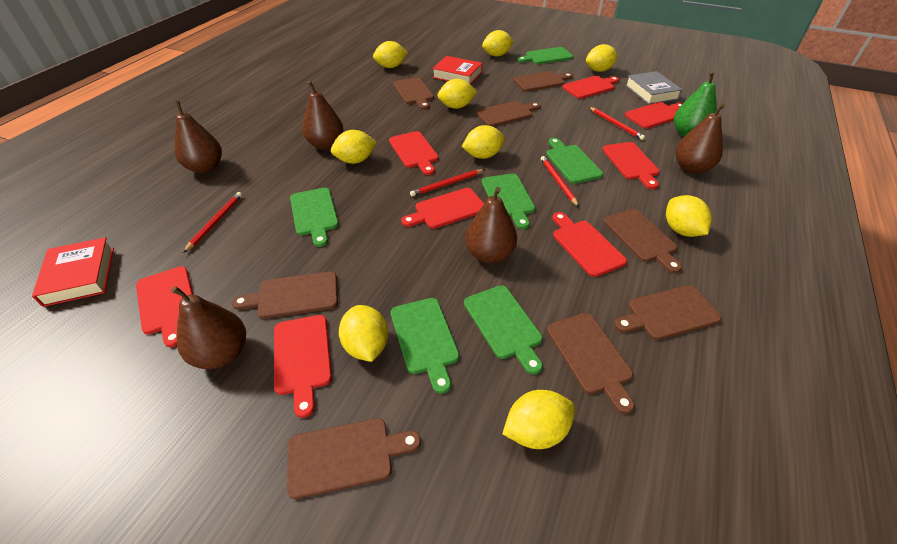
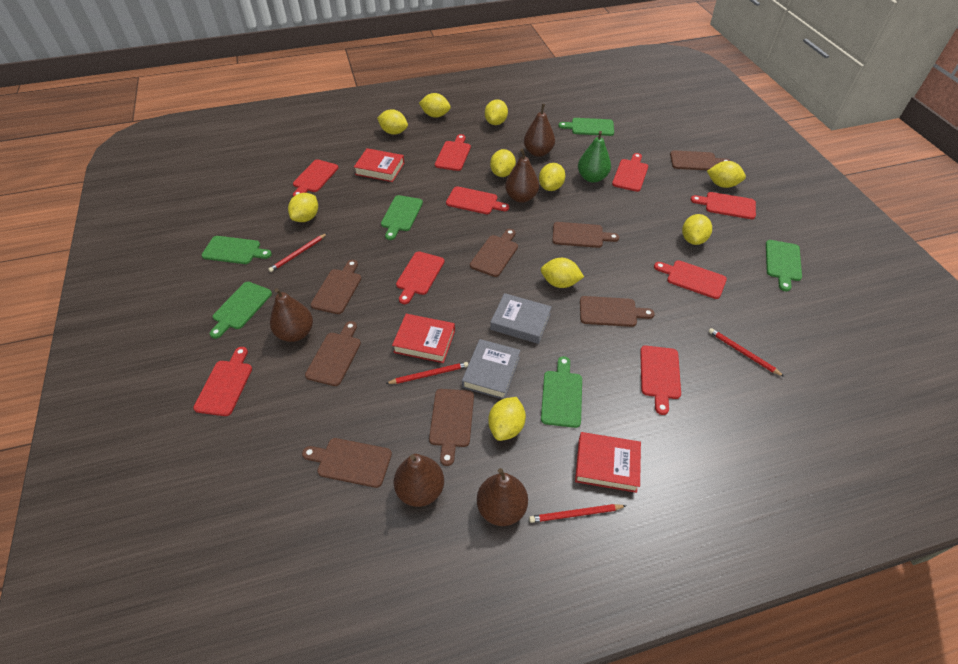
grey book: 1 -> 2
red book: 2 -> 3
red cutting board: 8 -> 9
yellow lemon: 9 -> 10

